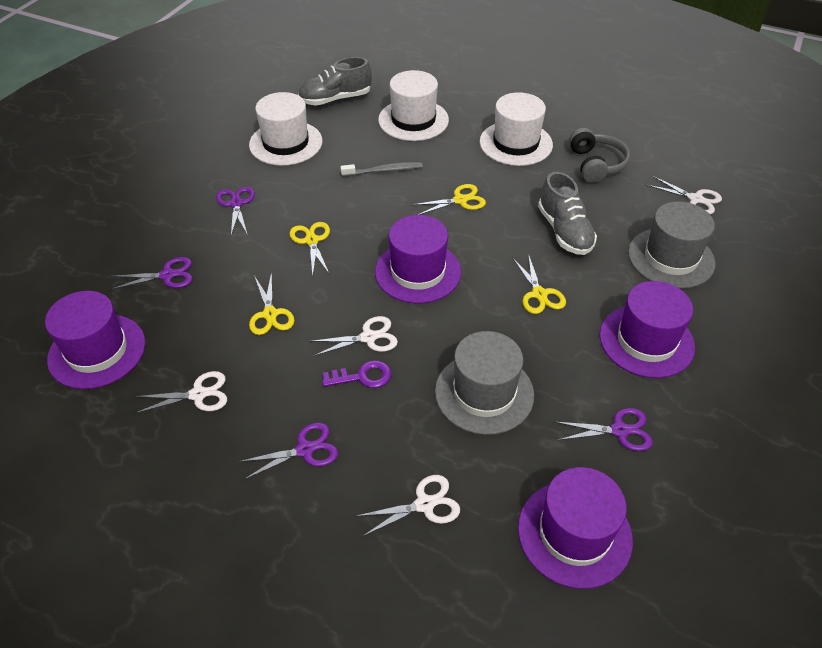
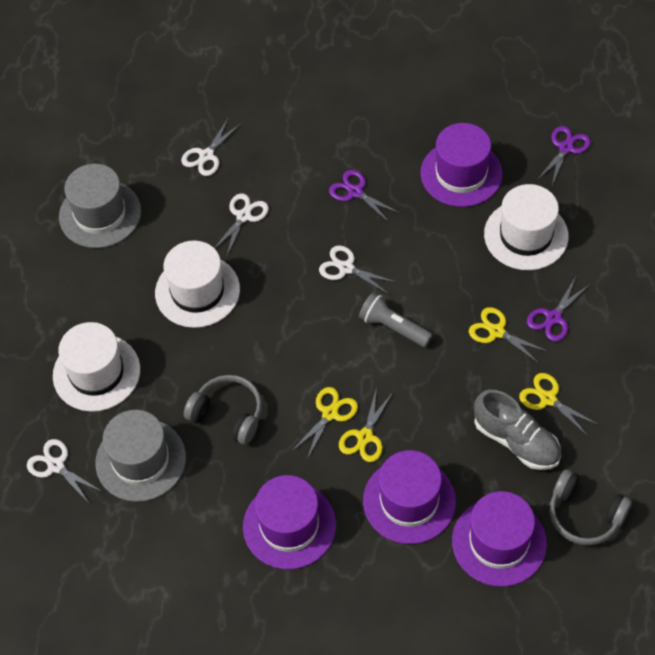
grey flashlight: 0 -> 1
grey headphones: 1 -> 2
grey shoe: 2 -> 1
grey toothbrush: 1 -> 0
purple key: 1 -> 0
purple scissors: 4 -> 3

